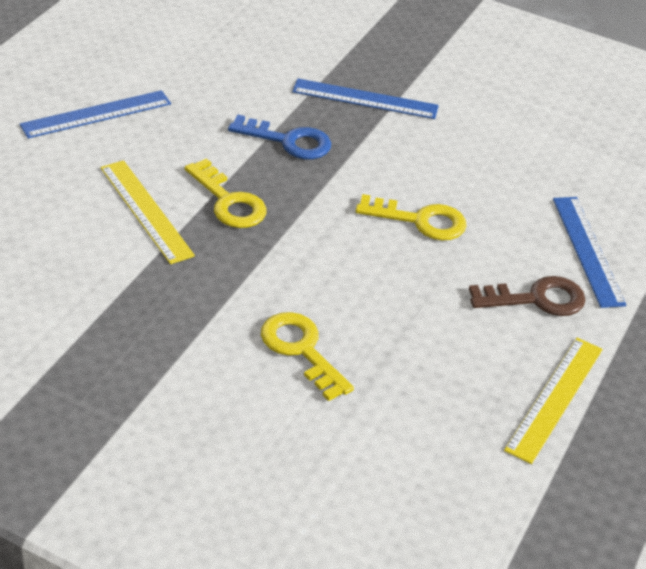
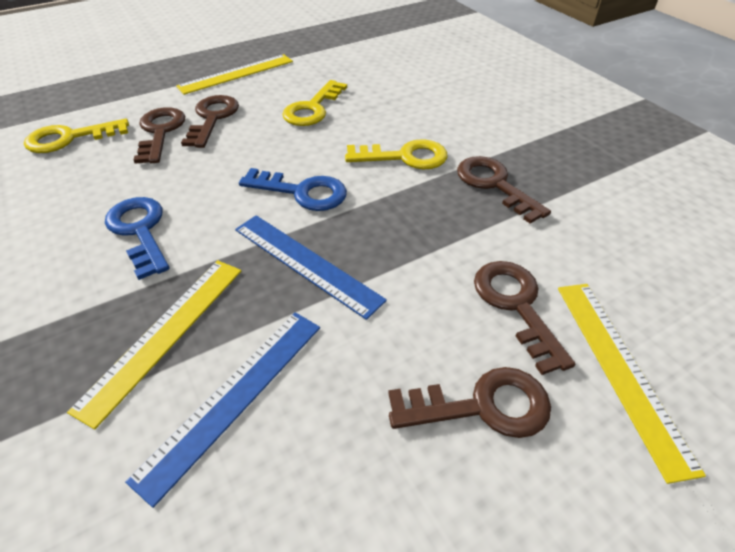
blue key: 1 -> 2
blue ruler: 3 -> 2
brown key: 1 -> 5
yellow ruler: 2 -> 3

